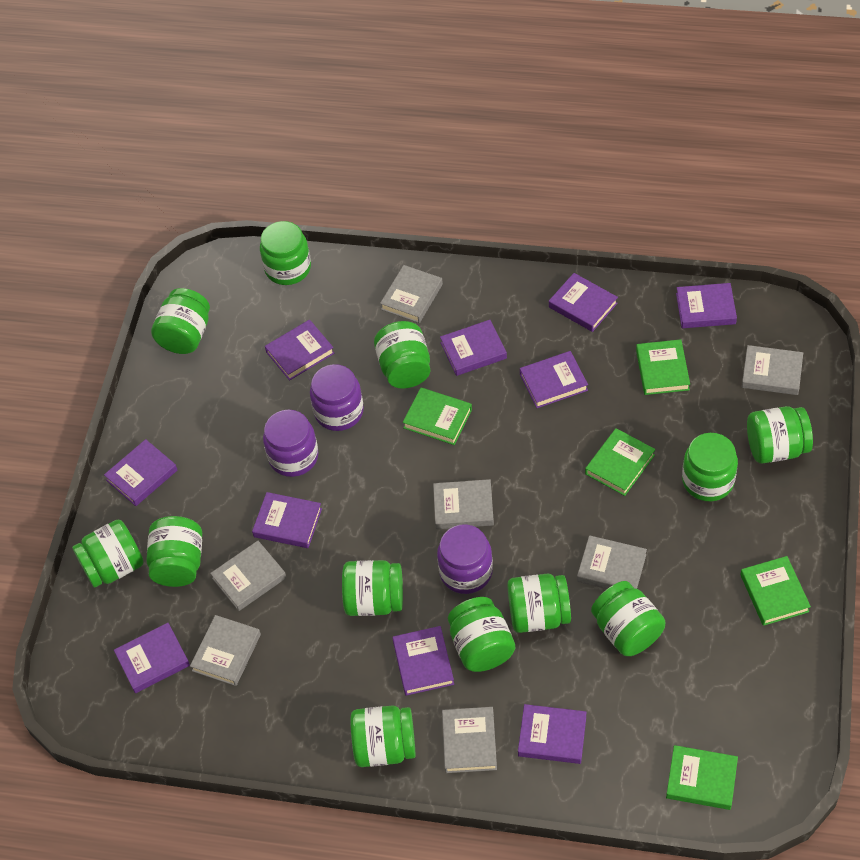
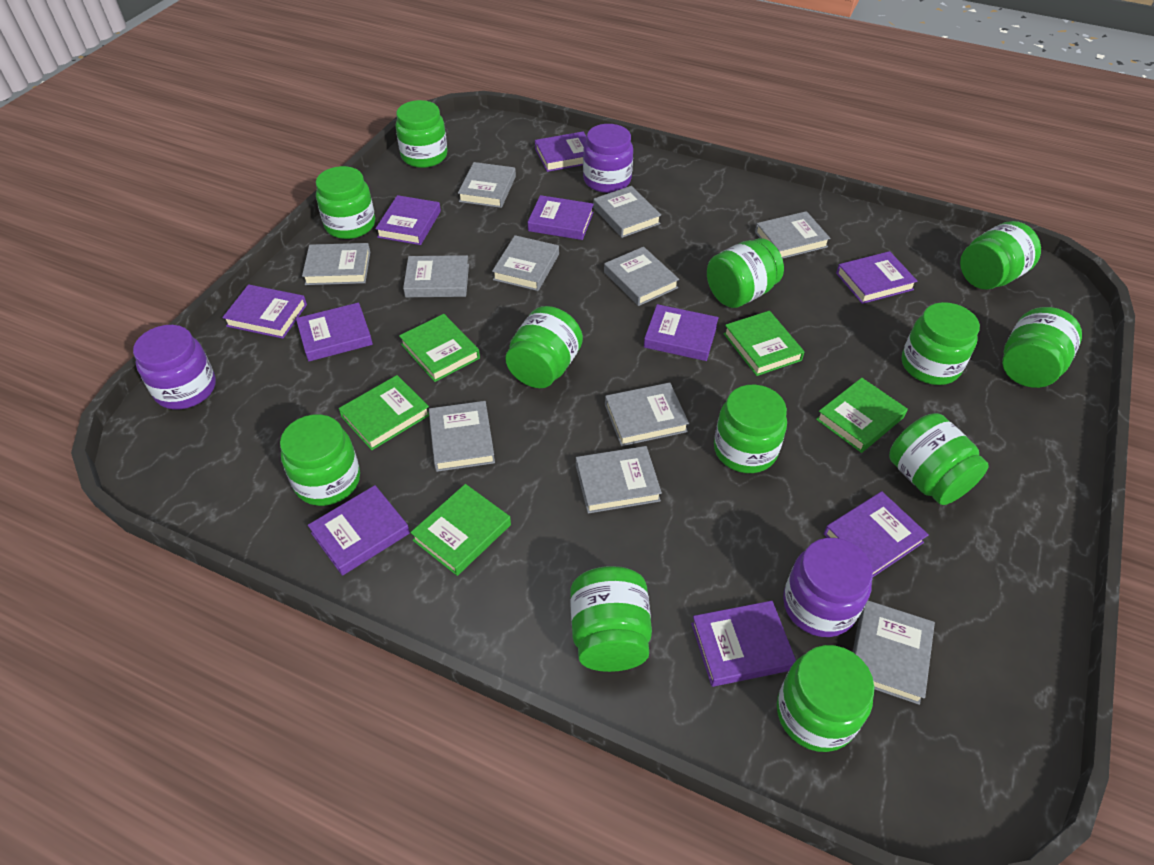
grey book: 7 -> 11

